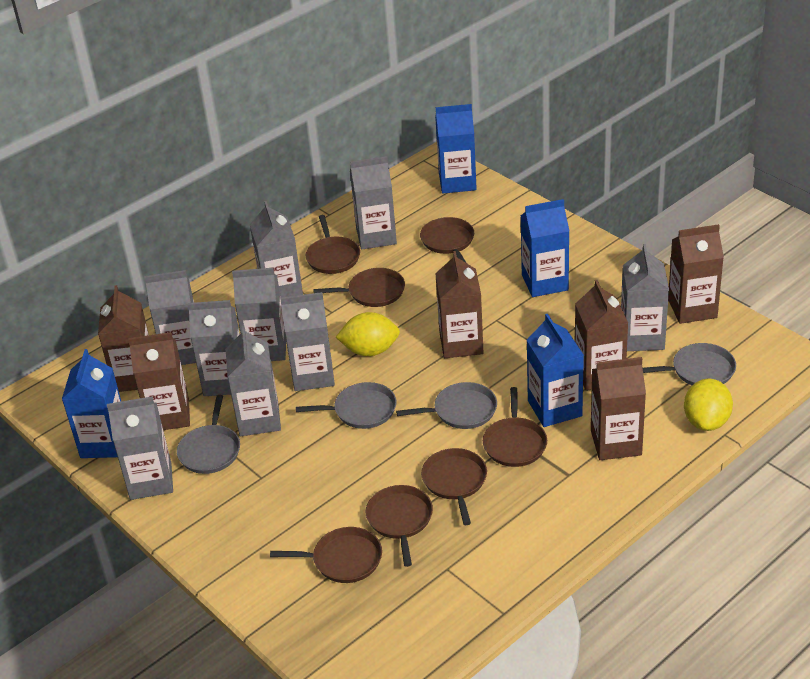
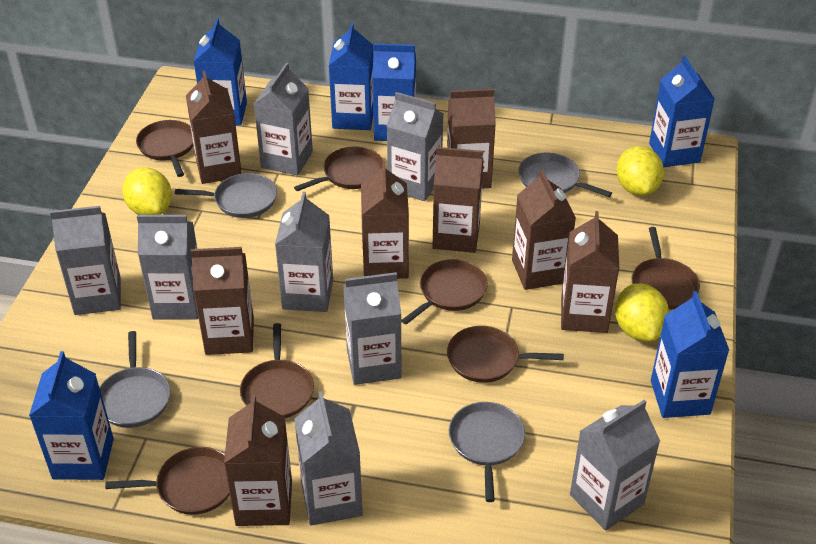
blue carton: 4 -> 6
brown carton: 6 -> 8
grey carton: 9 -> 8
yellow lemon: 2 -> 3

